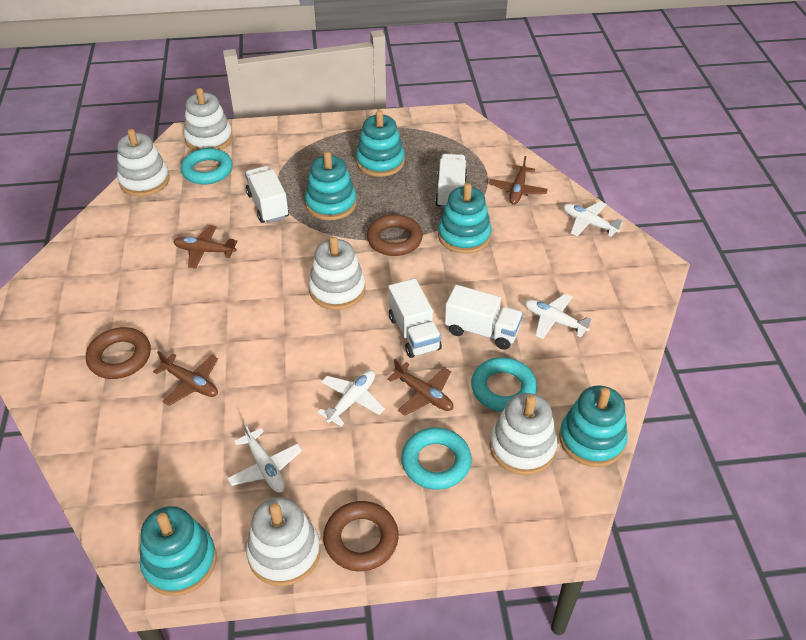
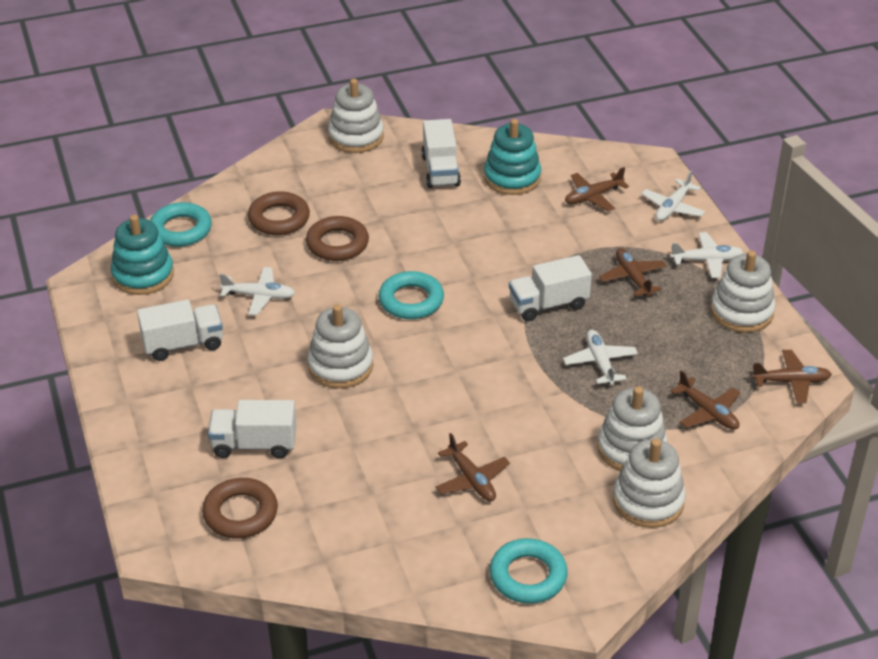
brown plane: 4 -> 5
turquoise stacking toy: 5 -> 2

